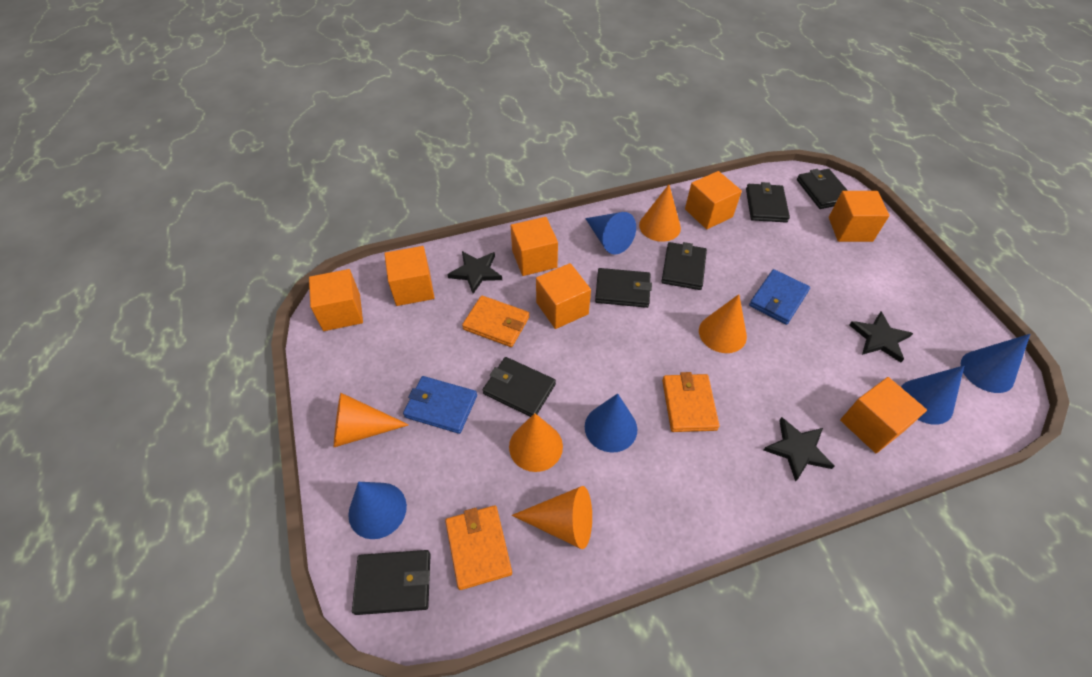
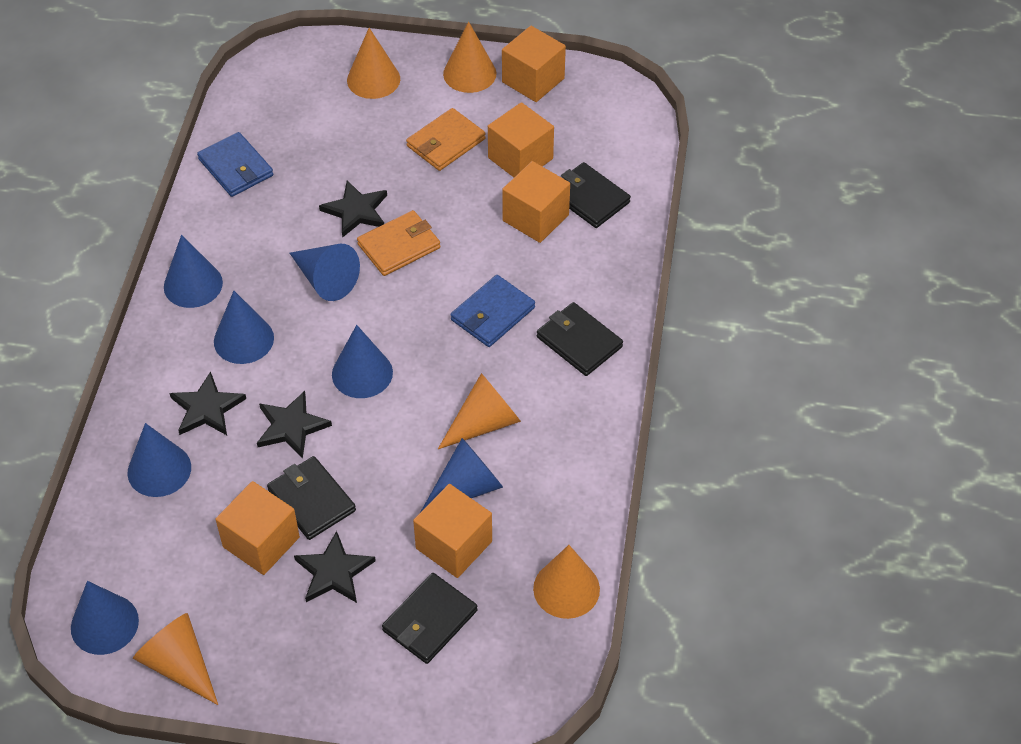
black star: 3 -> 4
black wallet: 6 -> 4
blue cone: 5 -> 7
orange cube: 7 -> 5
orange wallet: 3 -> 2

